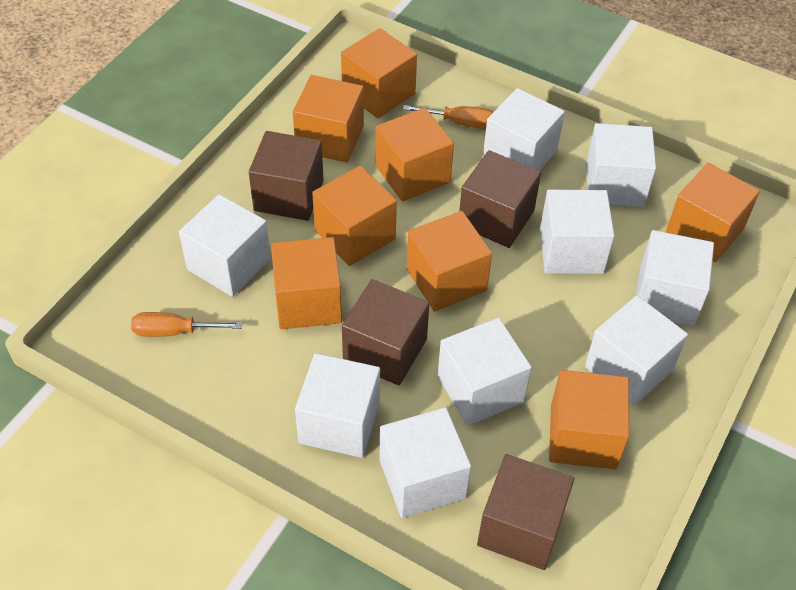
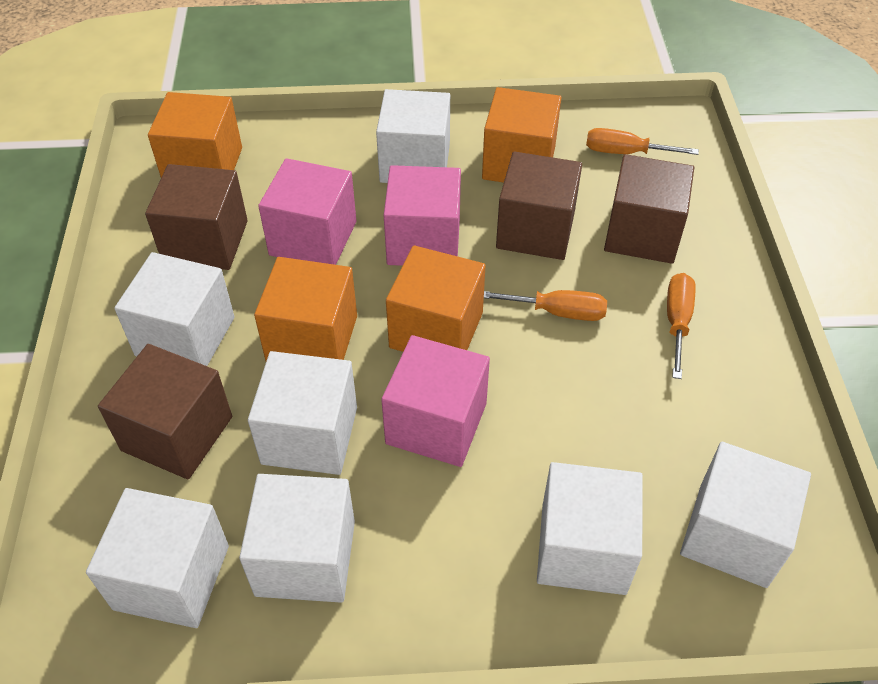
orange cube: 8 -> 4
orange screwdriver: 2 -> 3
pink cube: 0 -> 3
white cube: 9 -> 7

